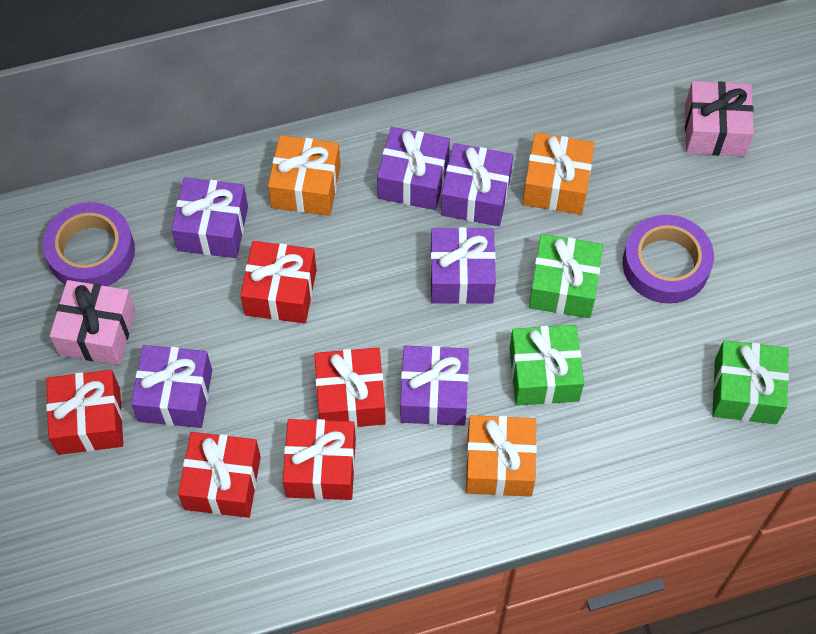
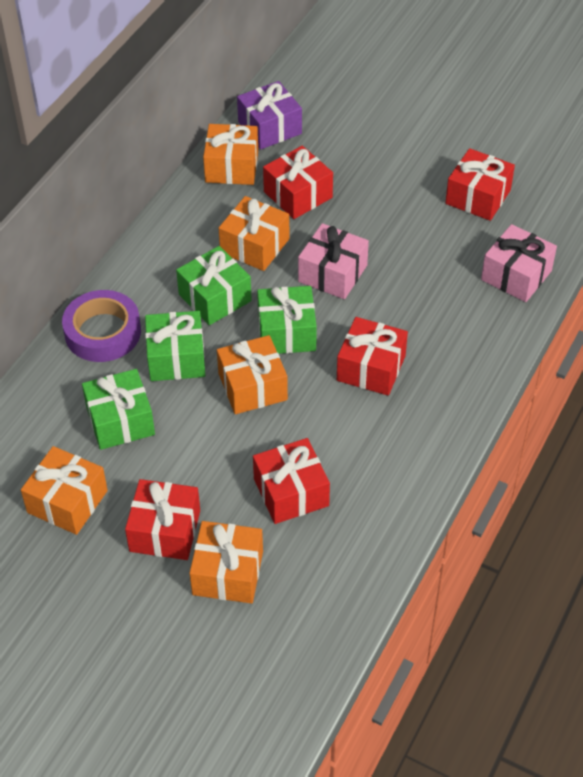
green gift: 3 -> 4
orange gift: 3 -> 5
purple gift: 6 -> 1
purple tape: 2 -> 1

